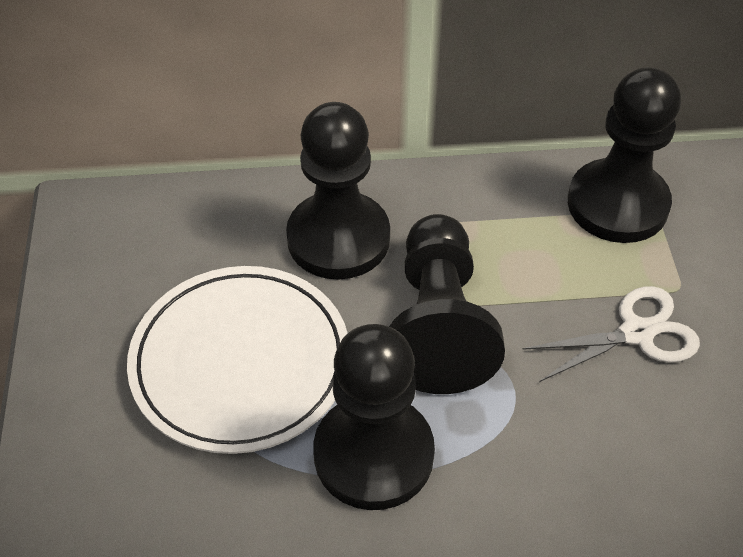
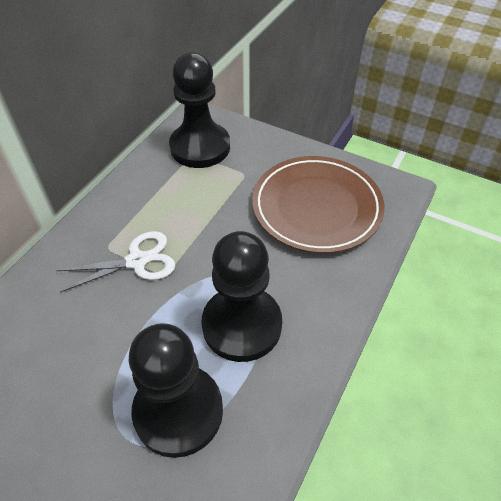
black pawn: 4 -> 3
brown plate: 0 -> 1
white plate: 1 -> 0

